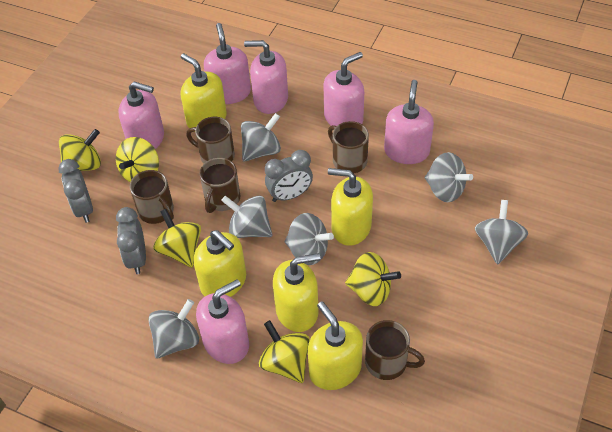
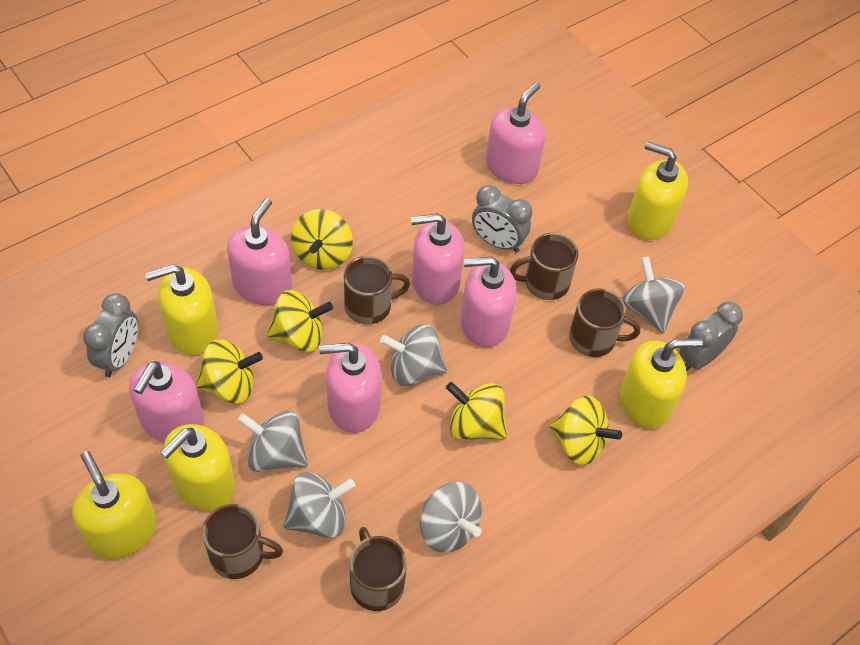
grey spinning top: 6 -> 5

